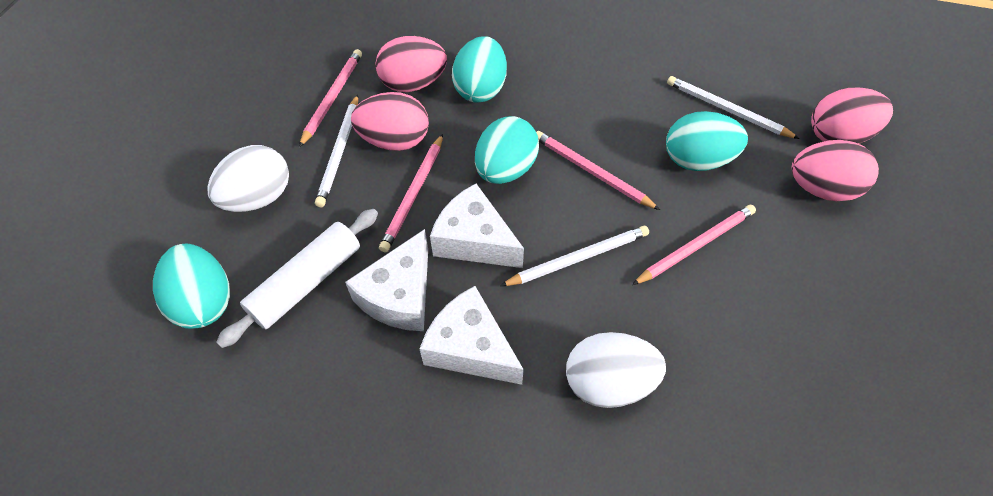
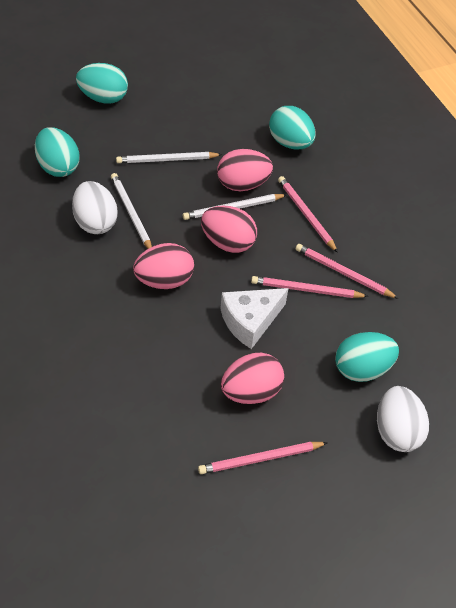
white cheese: 3 -> 1
white rolling pin: 1 -> 0

